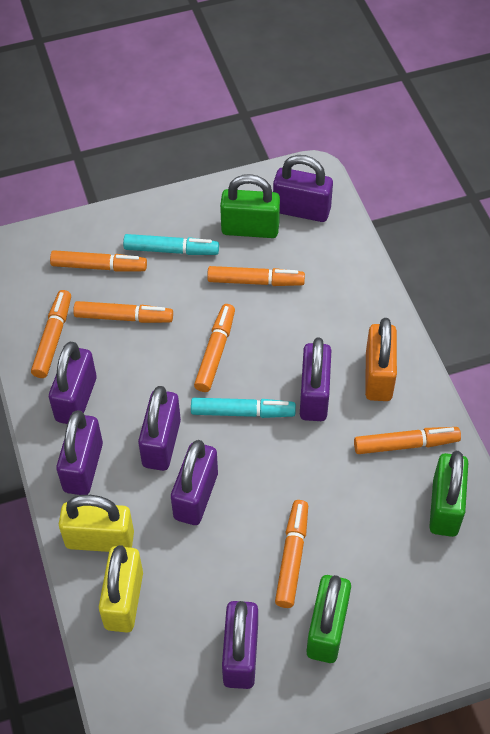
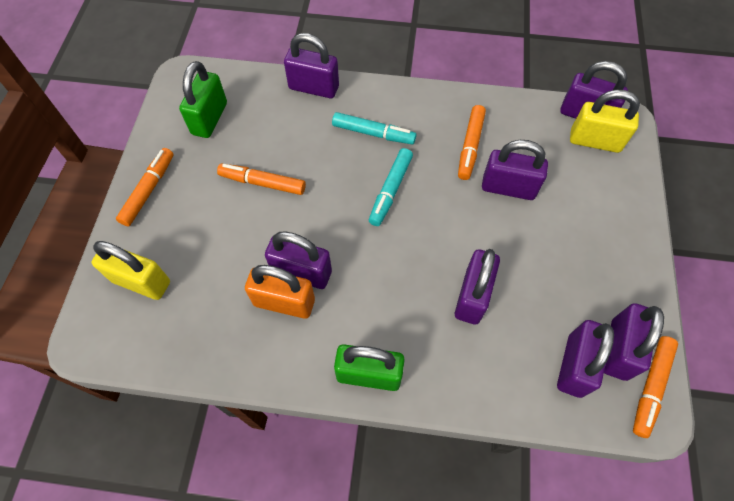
green padlock: 3 -> 2
orange marker: 7 -> 4

